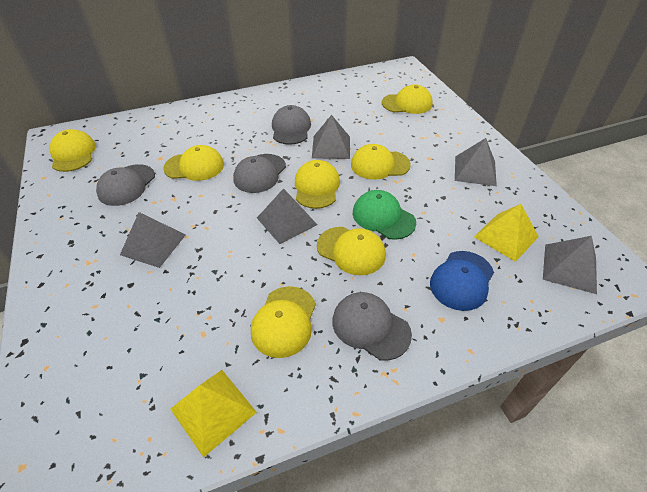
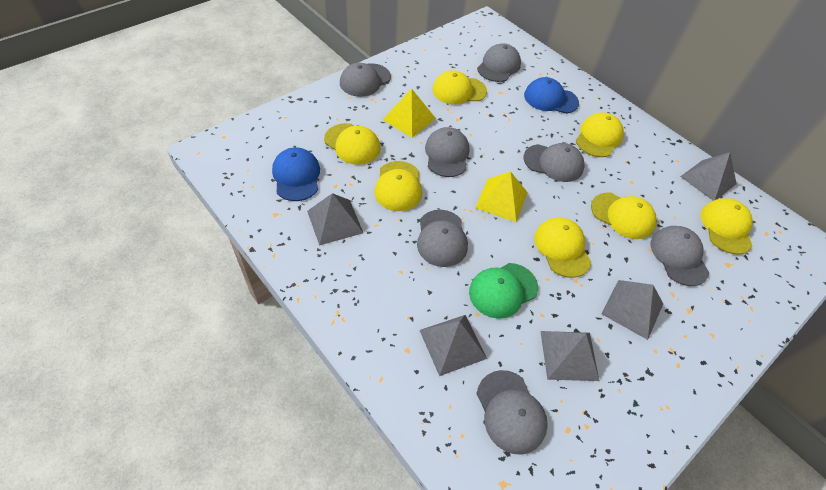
blue cap: 1 -> 2
grey cap: 4 -> 7

